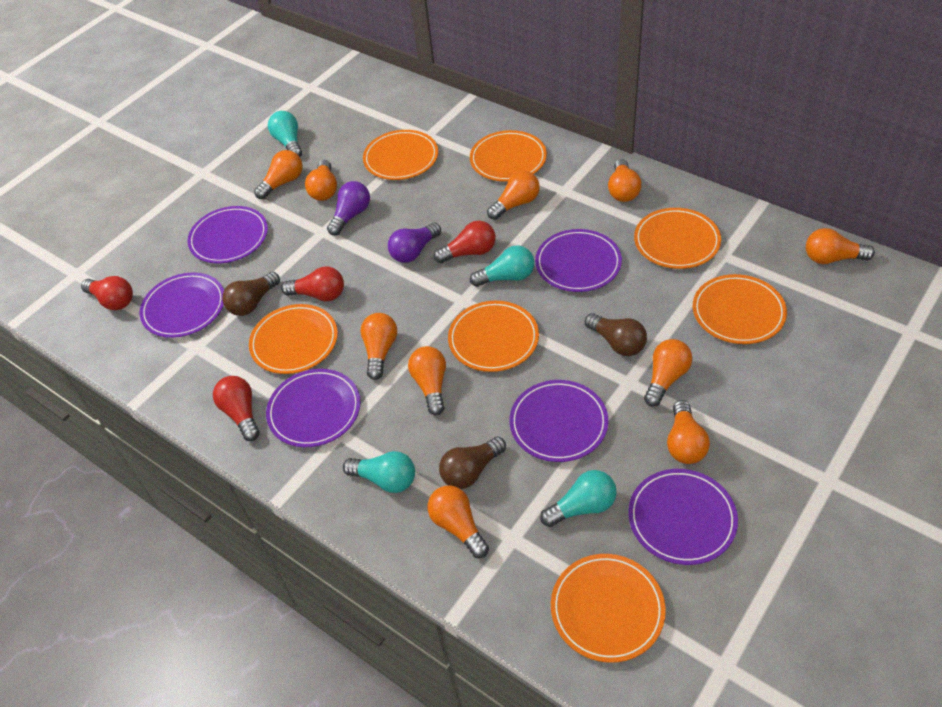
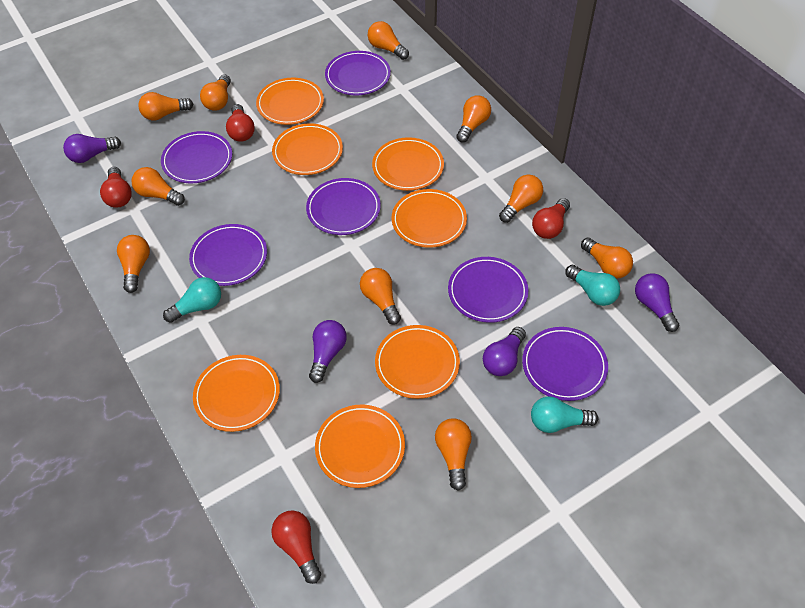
brown light bulb: 3 -> 0
purple light bulb: 2 -> 4
turquoise light bulb: 4 -> 3

